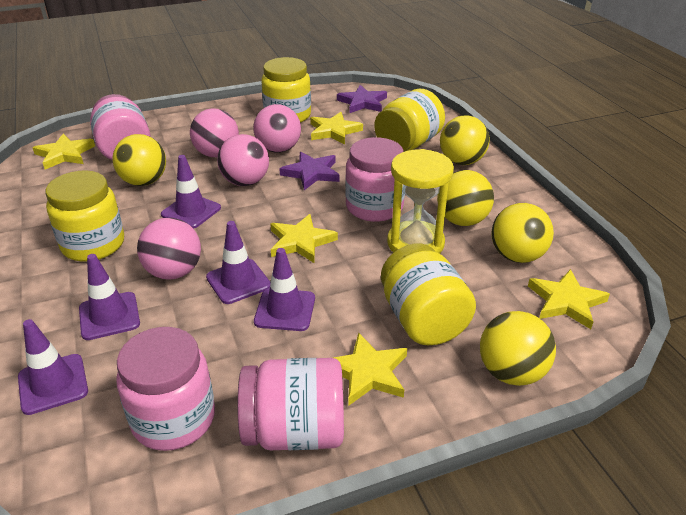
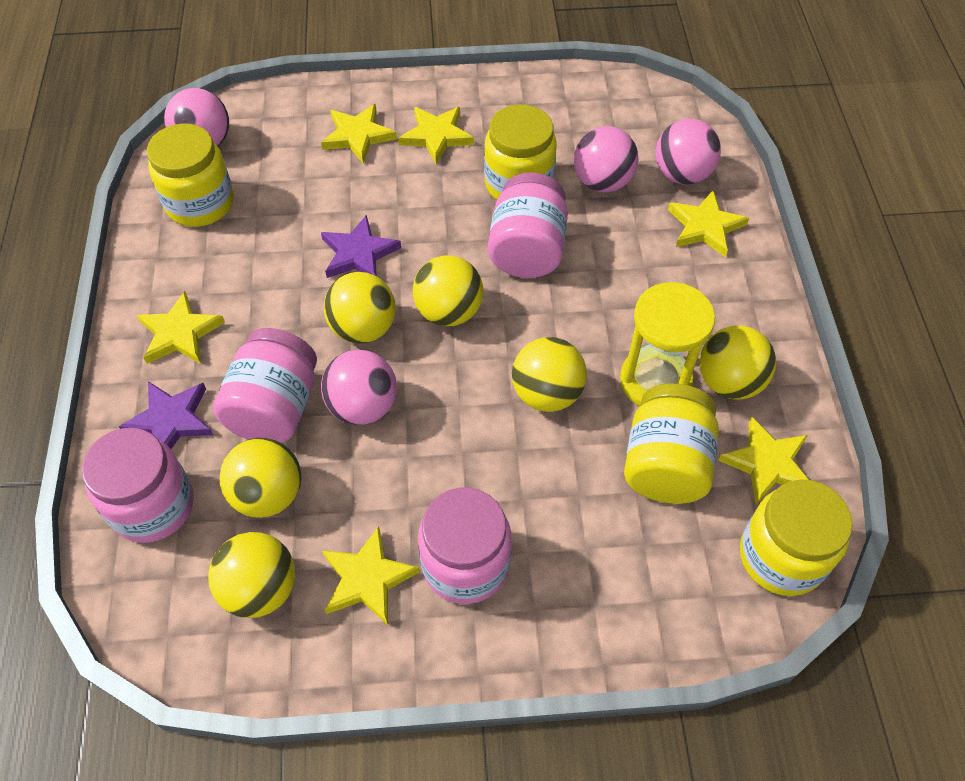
purple traffic cone: 5 -> 0
yellow ball: 5 -> 6
yellow star: 5 -> 6

